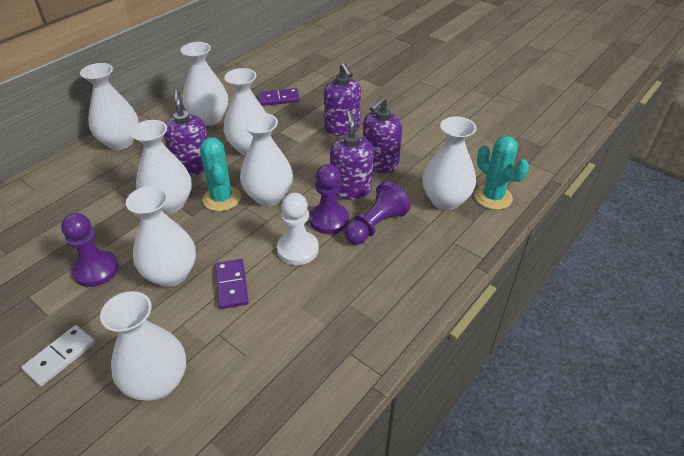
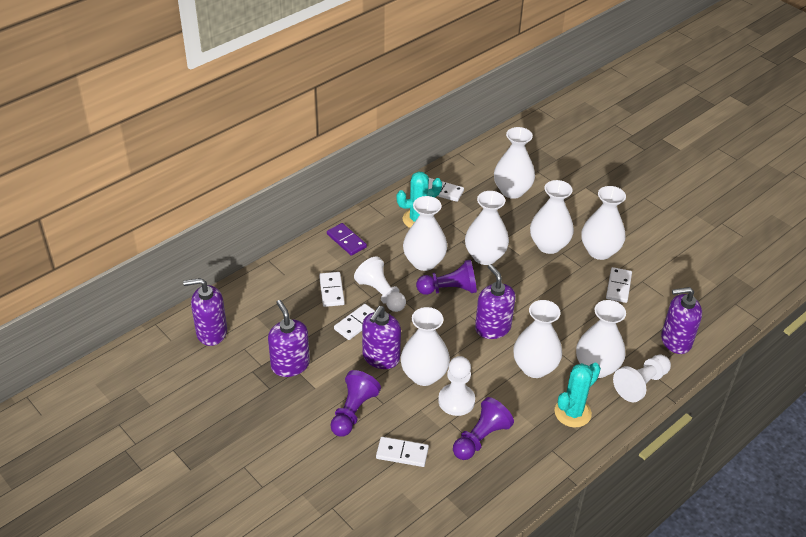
purple domino: 2 -> 1
purple soap dispenser: 4 -> 5
white domino: 1 -> 5
white pawn: 1 -> 3

